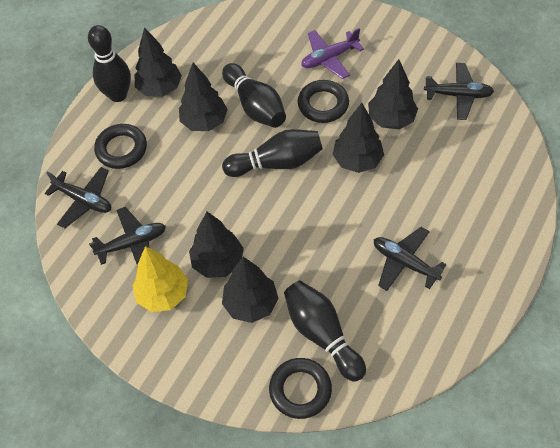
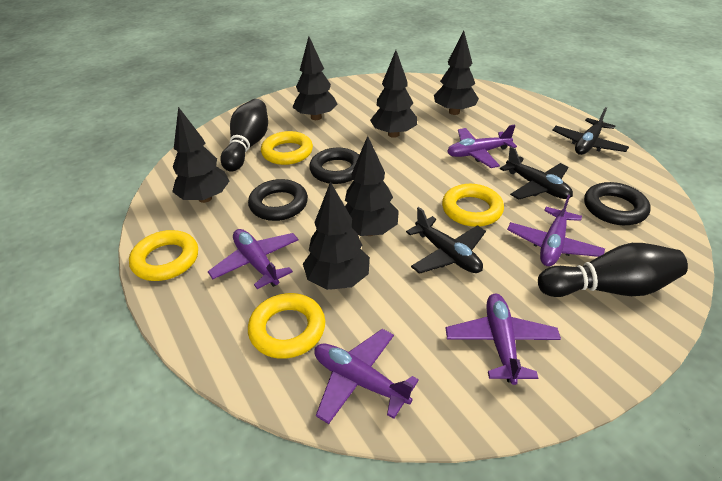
black bowling pin: 4 -> 2
black plane: 4 -> 3
purple plane: 1 -> 5
yellow ring: 0 -> 4
yellow tree: 1 -> 0

